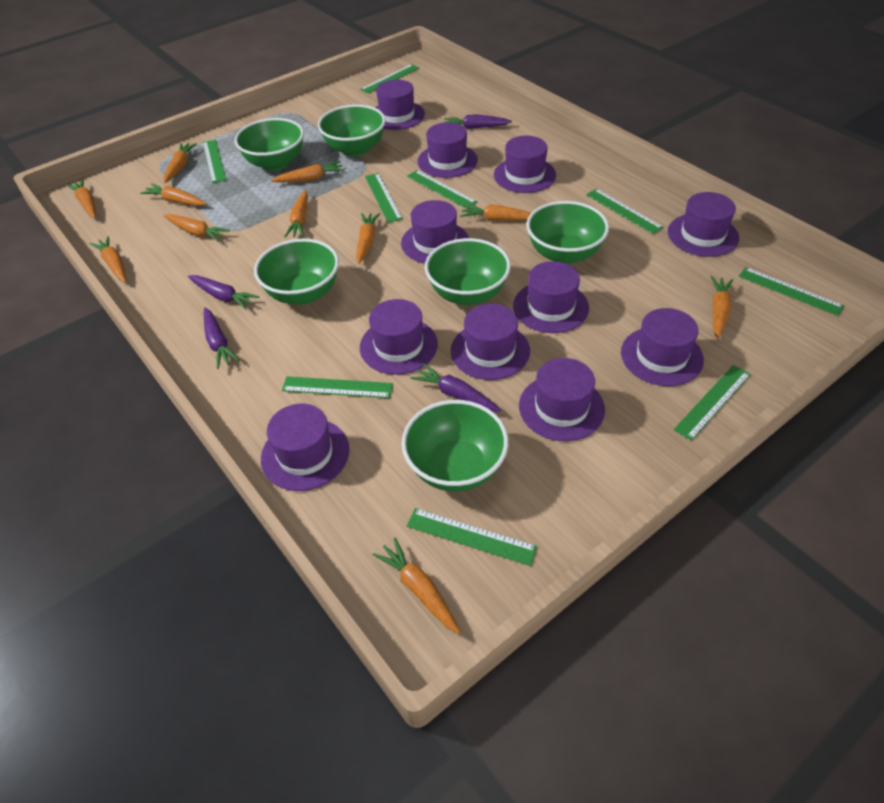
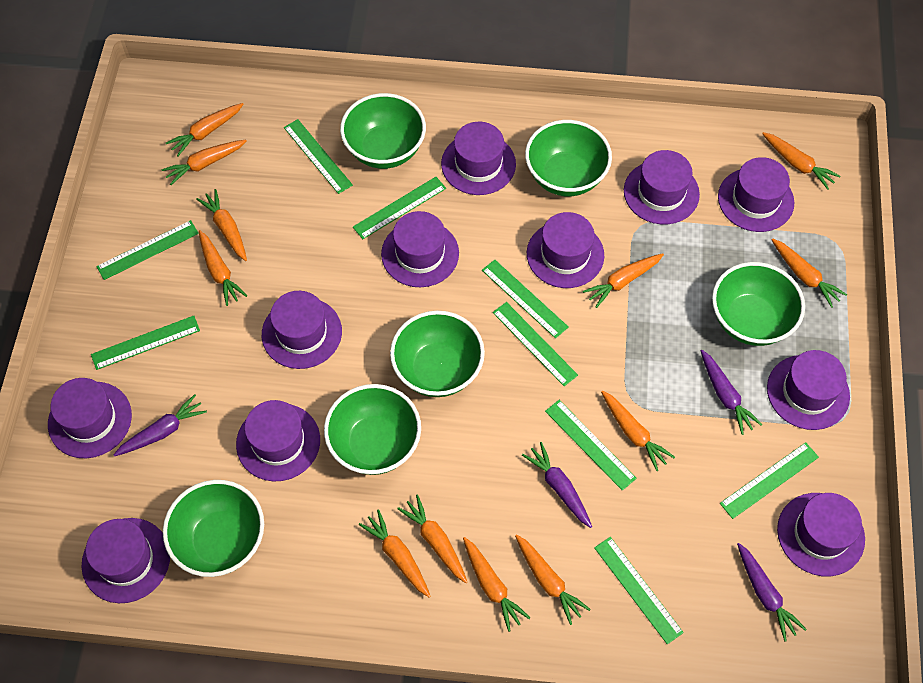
orange carrot: 11 -> 12

